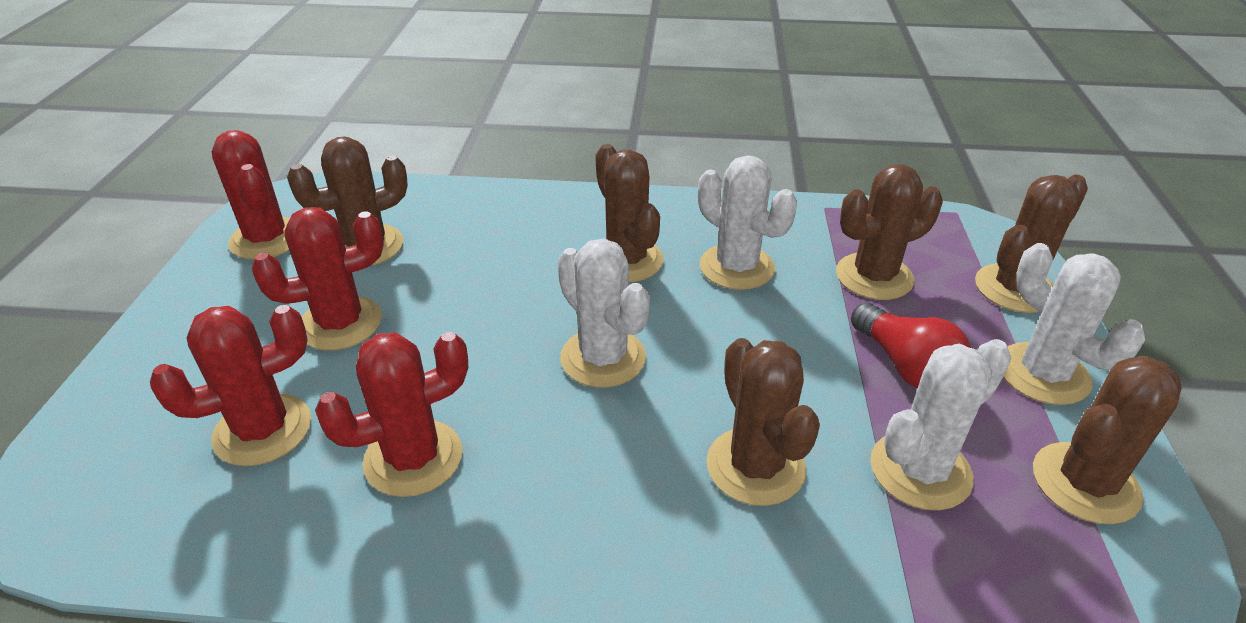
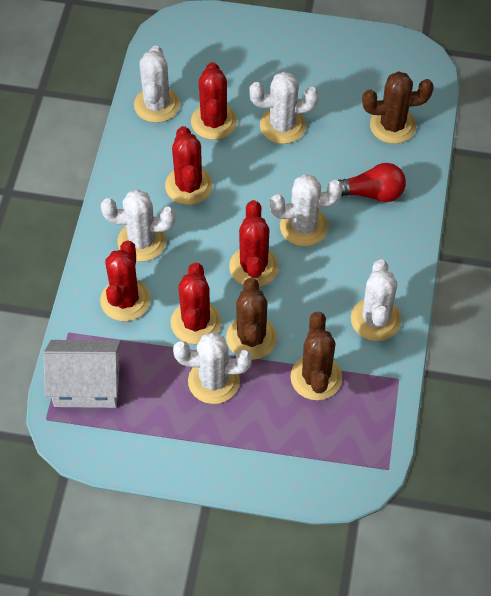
brown cactus: 6 -> 3
red cactus: 4 -> 5
white cactus: 4 -> 6
white house: 0 -> 1

